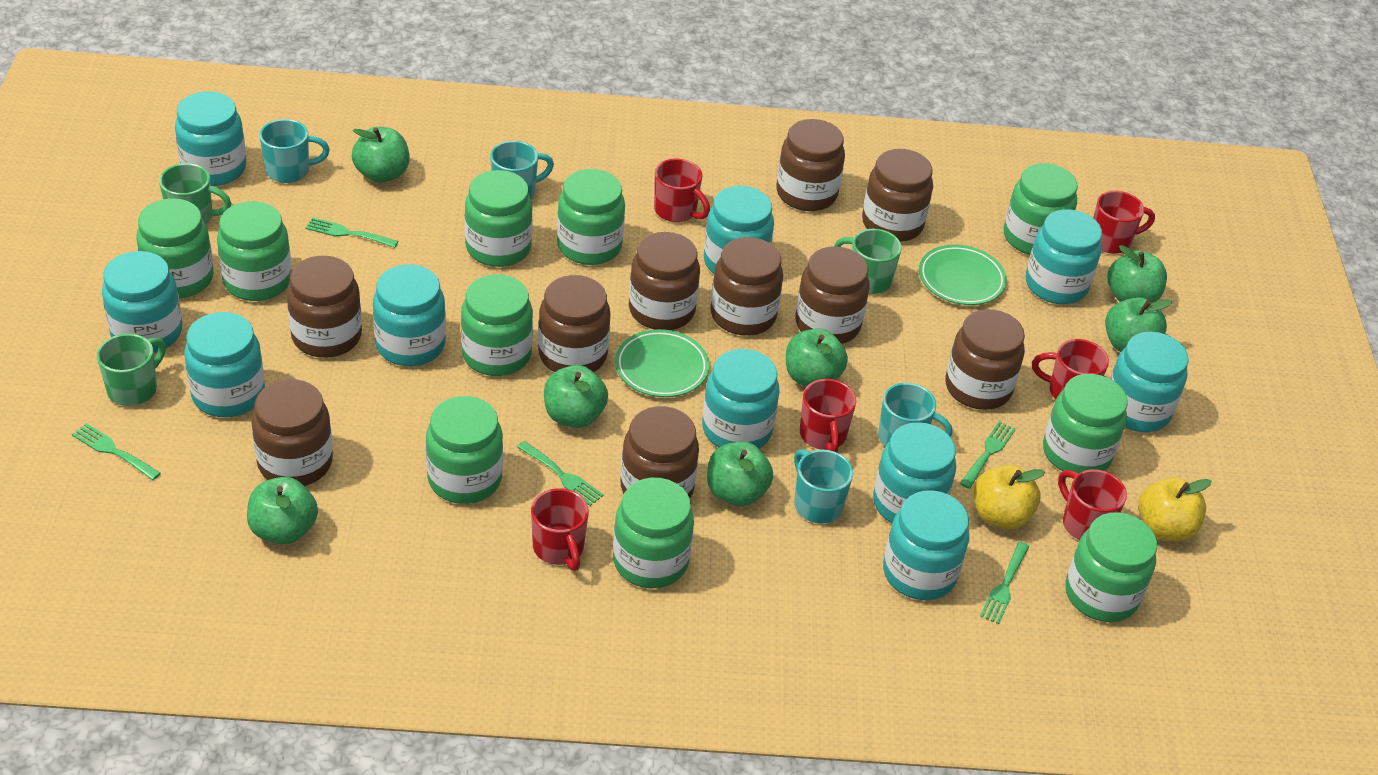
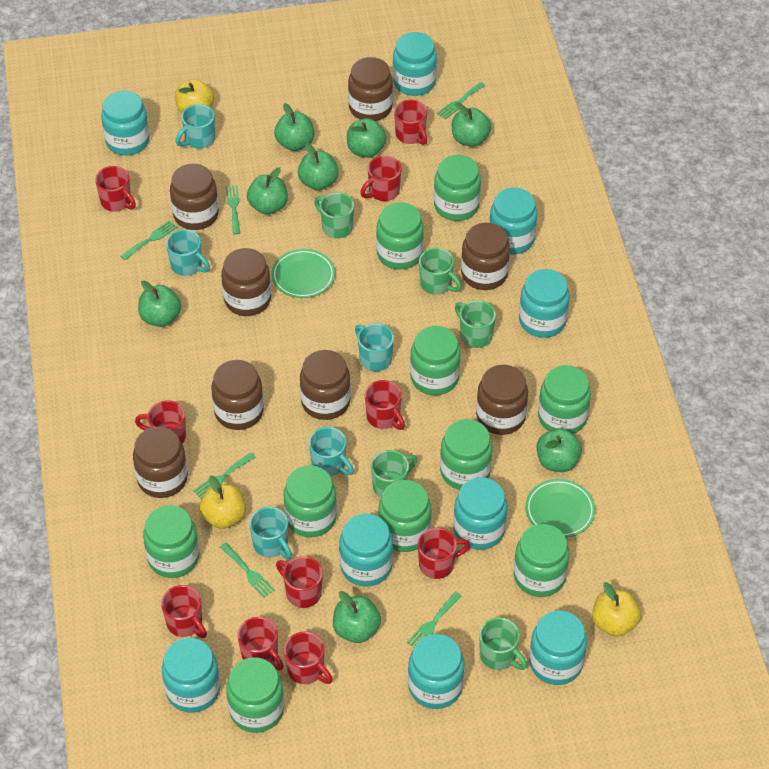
brown jar: 10 -> 8
green apple: 7 -> 8
green fork: 5 -> 6
green mug: 3 -> 5
red mug: 6 -> 10
turquoise jar: 10 -> 9
turquoise mug: 4 -> 5
yellow apple: 2 -> 3

